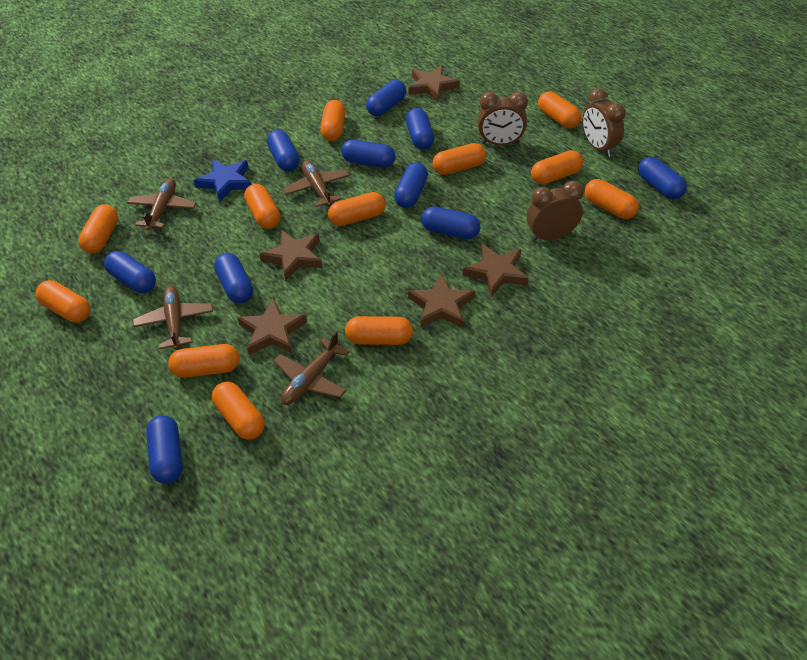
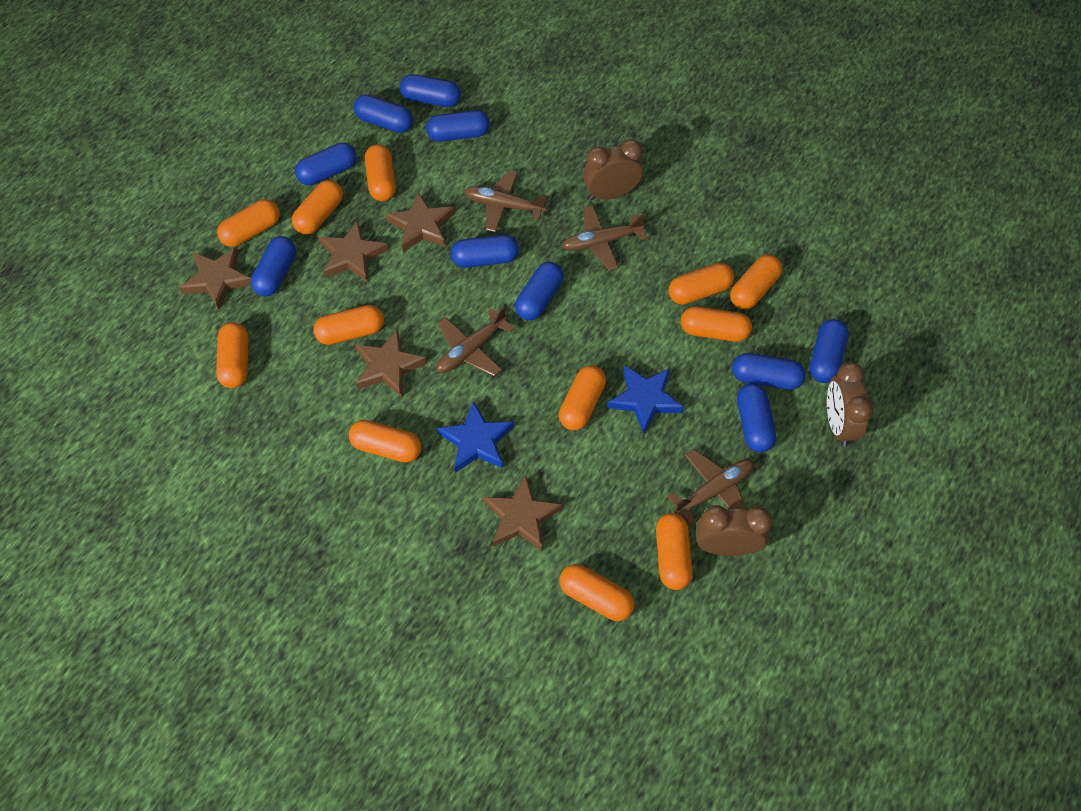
blue star: 1 -> 2

